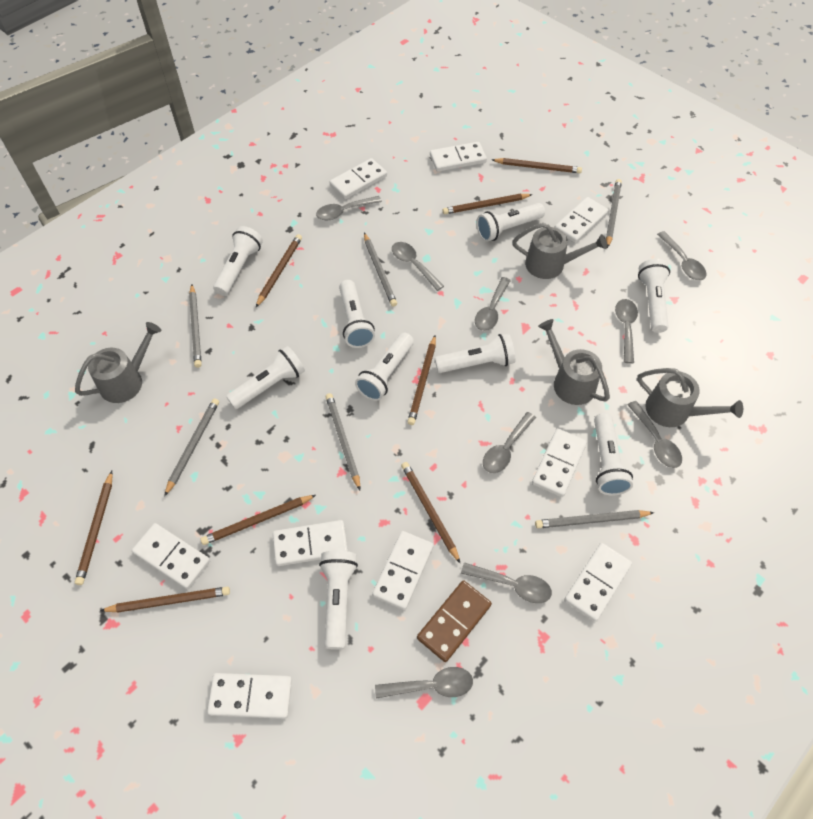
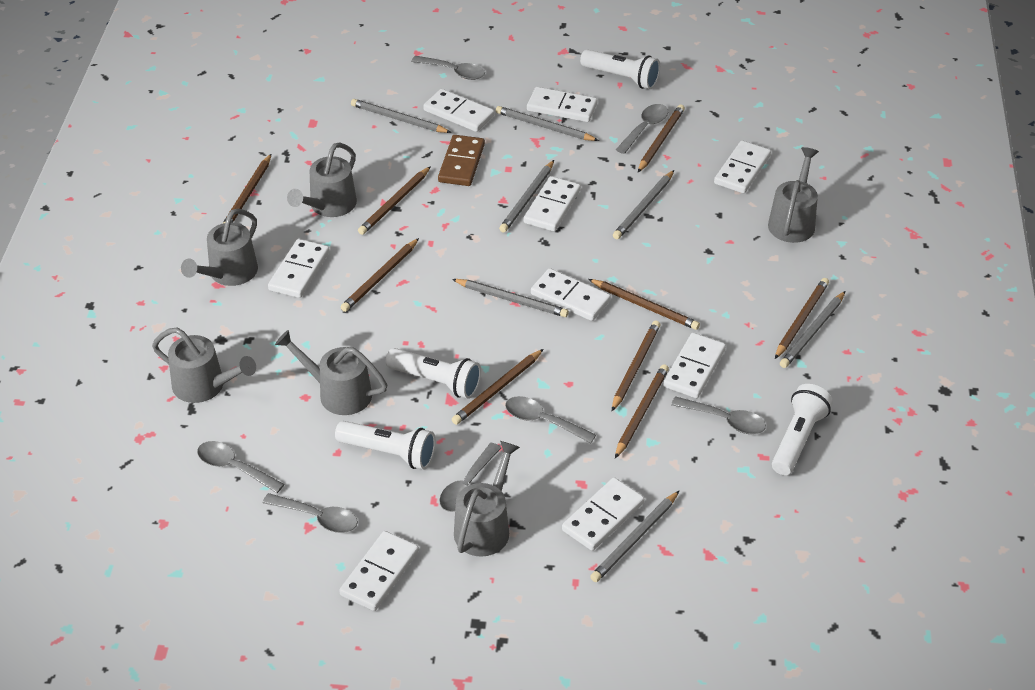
brown pencil: 8 -> 9
grey pencil: 6 -> 7
grey spoon: 9 -> 7
grey watering can: 4 -> 6
white flashlight: 9 -> 4

